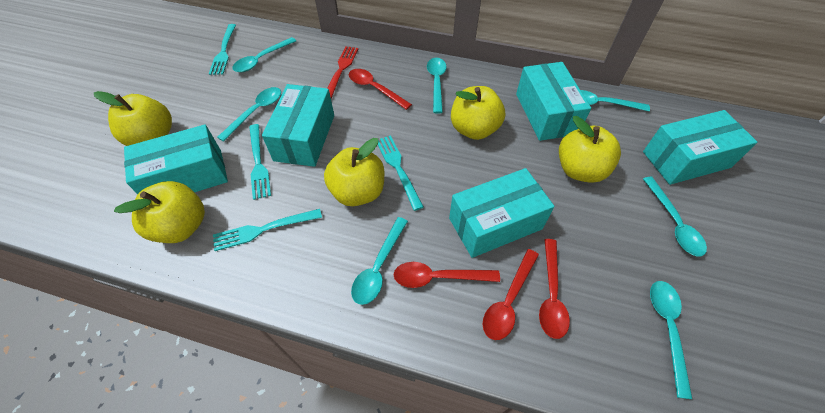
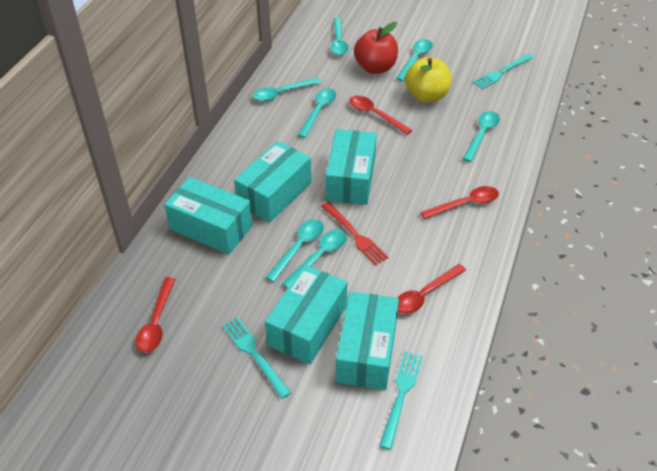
red apple: 0 -> 1
turquoise fork: 4 -> 3
yellow apple: 5 -> 1

